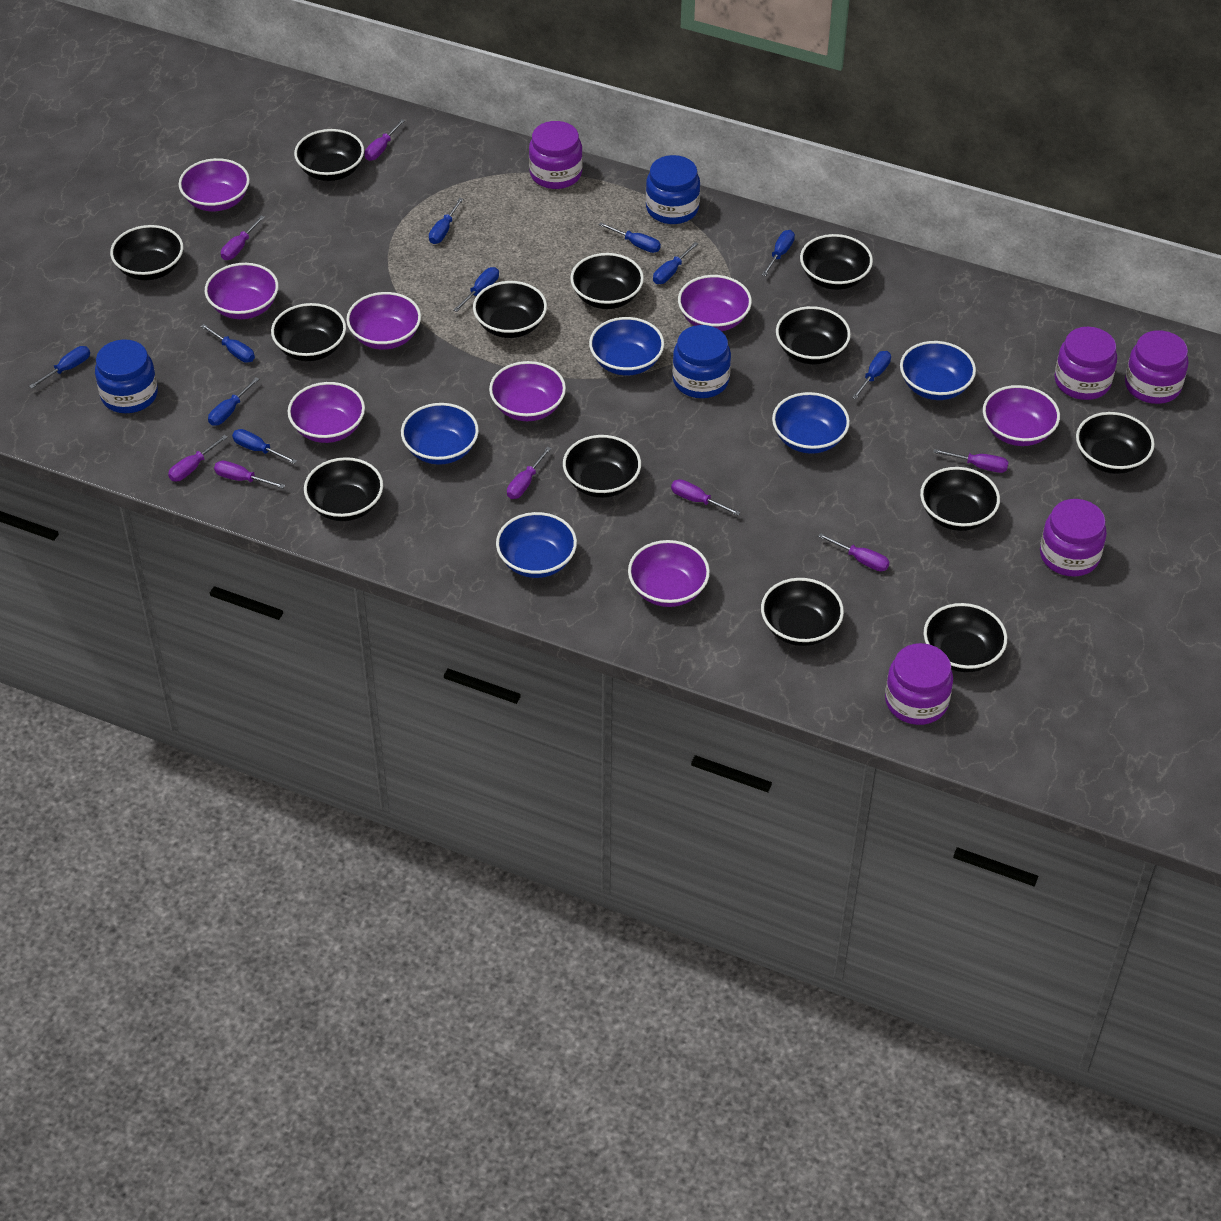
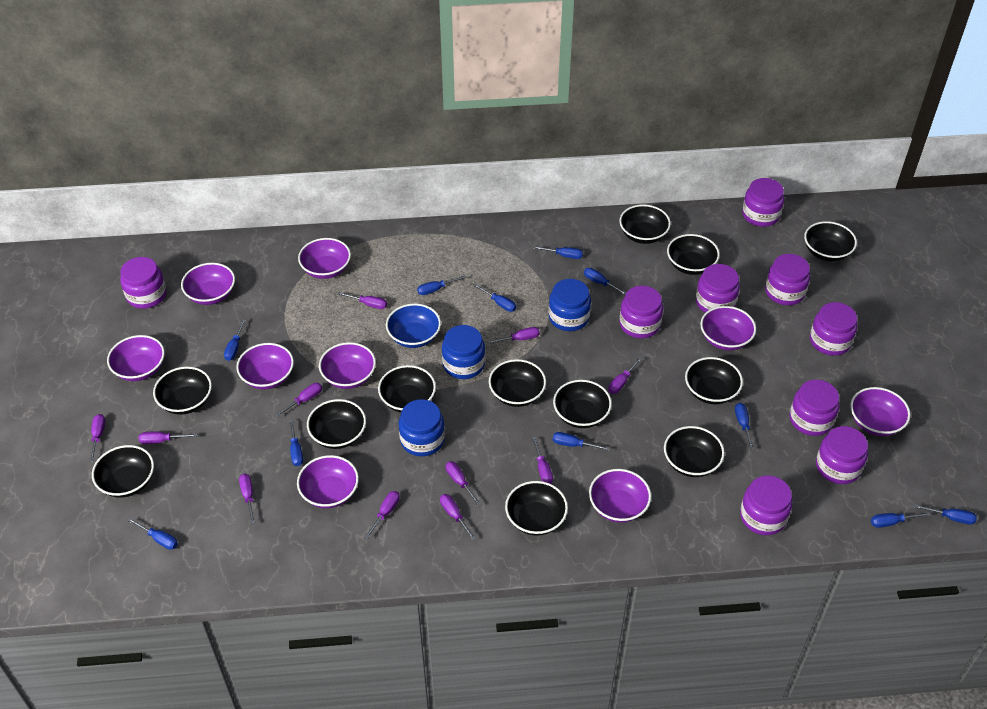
black bowl: 13 -> 12
blue bowl: 5 -> 1
blue screwdriver: 10 -> 11
purple bowl: 8 -> 9
purple jar: 5 -> 9
purple screwdriver: 8 -> 11

